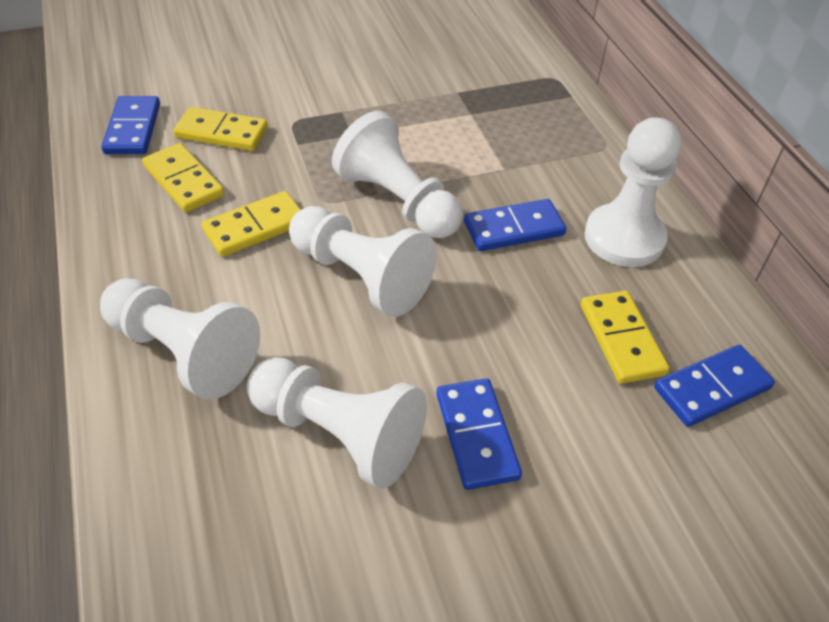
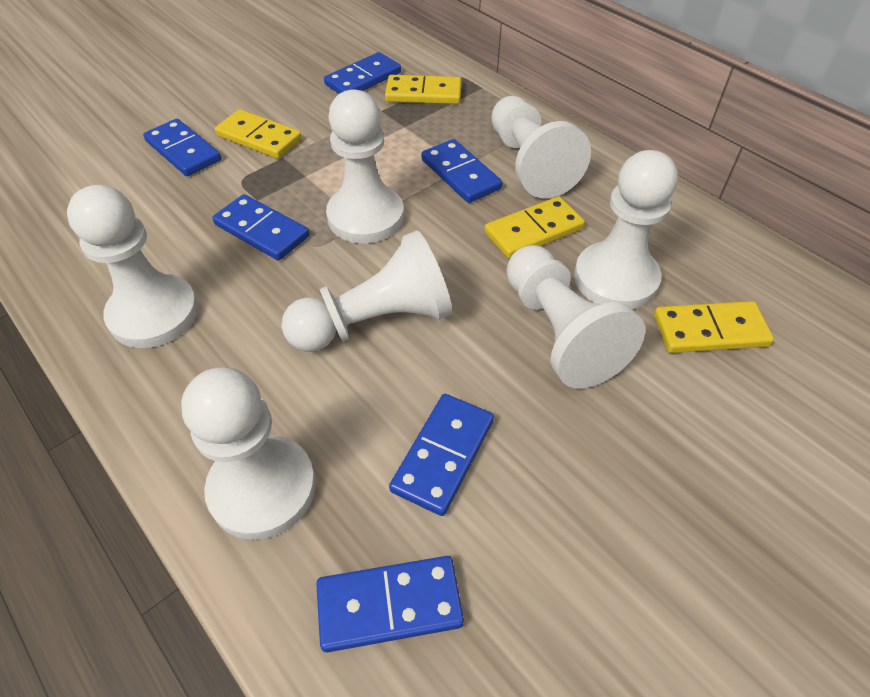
blue domino: 4 -> 6
white pawn: 5 -> 7

